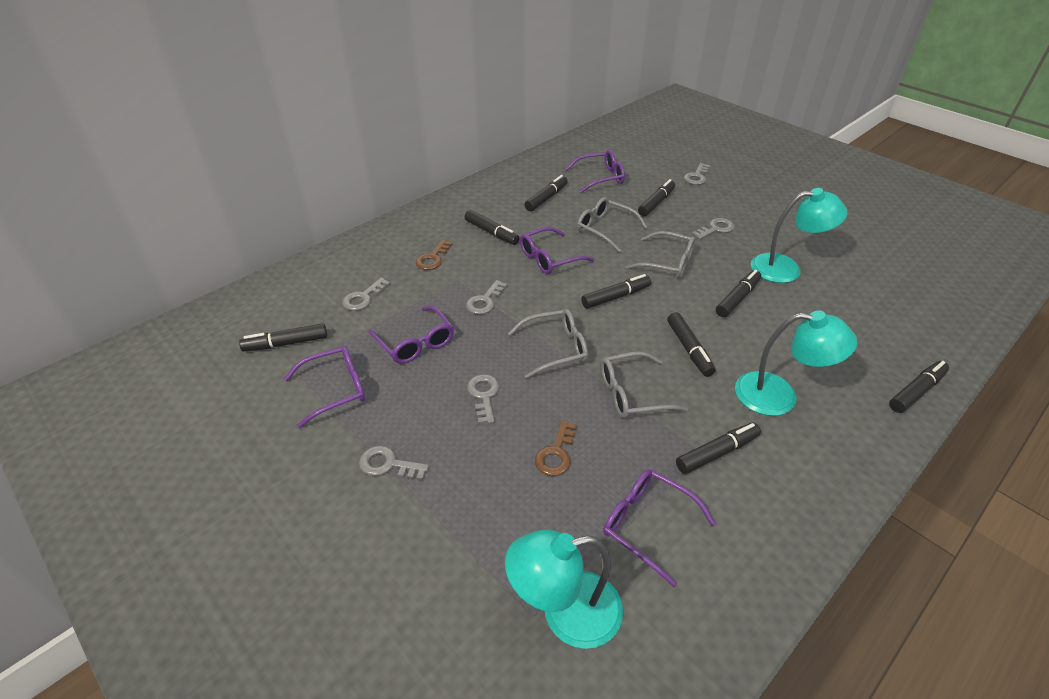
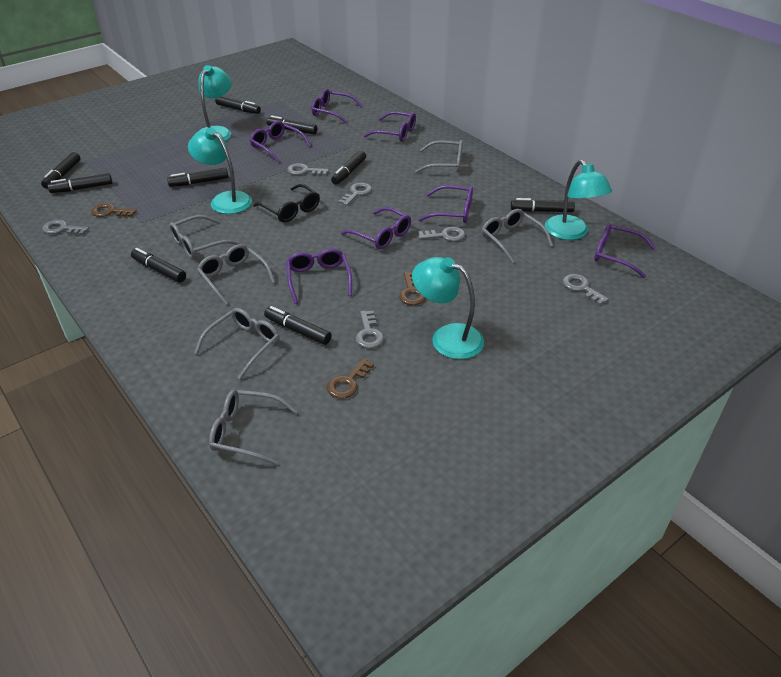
black glasses: 0 -> 1
brown key: 2 -> 3
grey glasses: 4 -> 6
purple glasses: 5 -> 7
turquoise lamp: 3 -> 4

